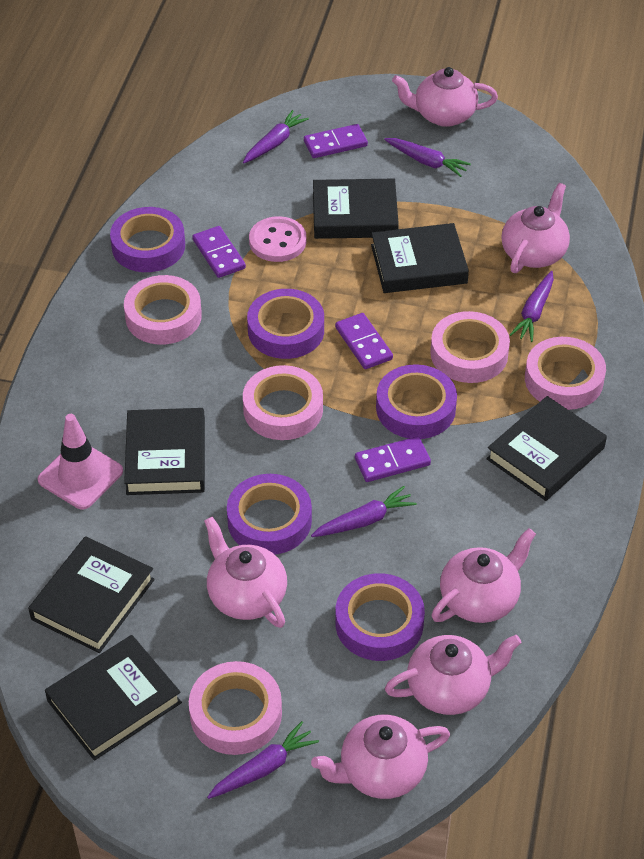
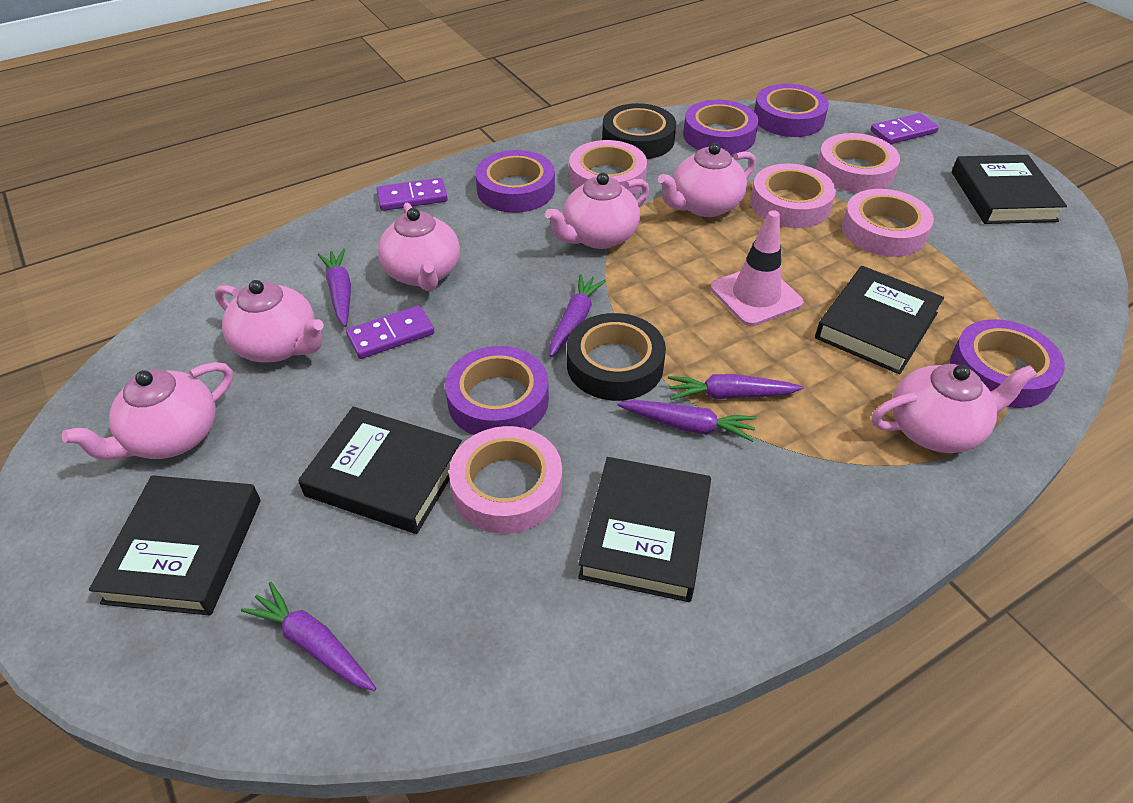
black book: 6 -> 5
black tape: 0 -> 2
pink button: 1 -> 0
purple domino: 4 -> 3

